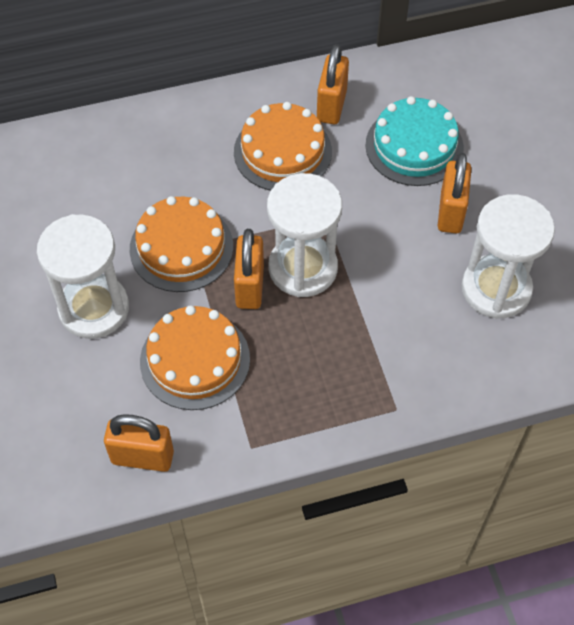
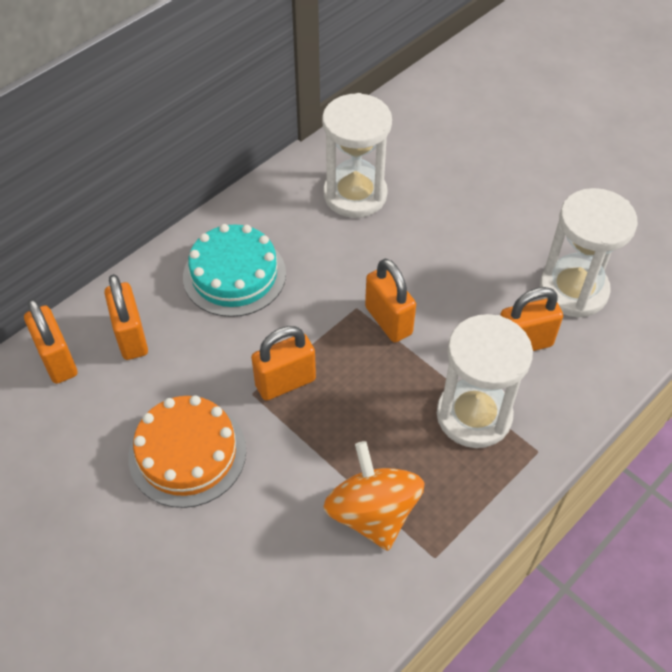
orange cake: 3 -> 1
orange padlock: 4 -> 5
orange spinning top: 0 -> 1

